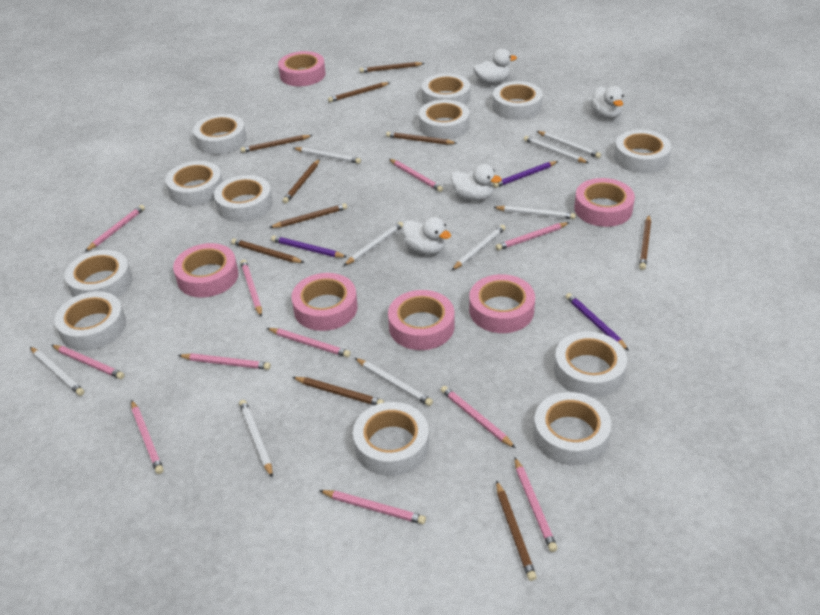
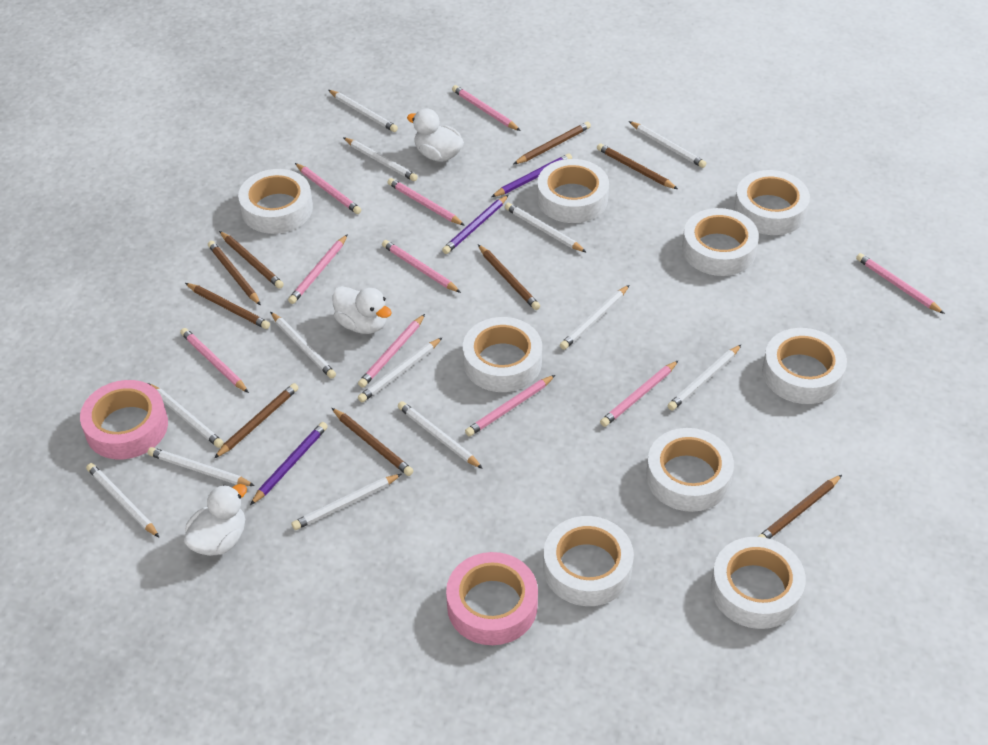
brown pencil: 10 -> 9
pink pencil: 11 -> 10
pink tape: 6 -> 2
white duck: 4 -> 3
white pencil: 9 -> 13
white tape: 12 -> 9

